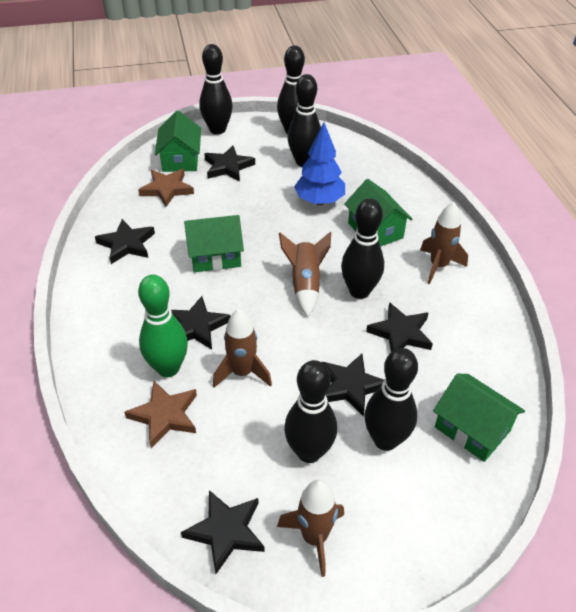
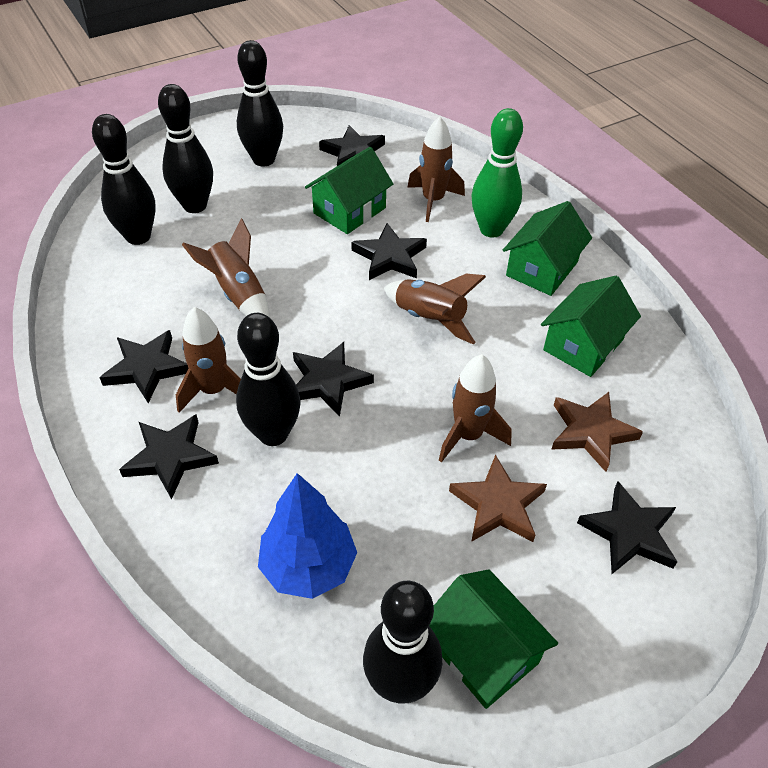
black bowling pin: 6 -> 5
brown rocket: 4 -> 5

